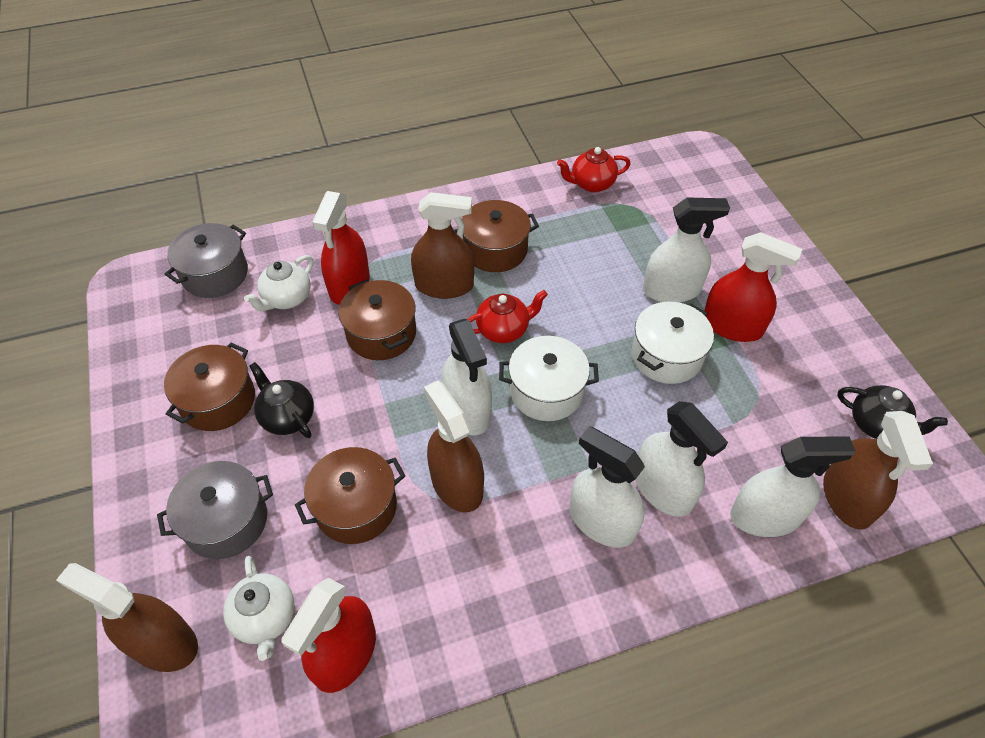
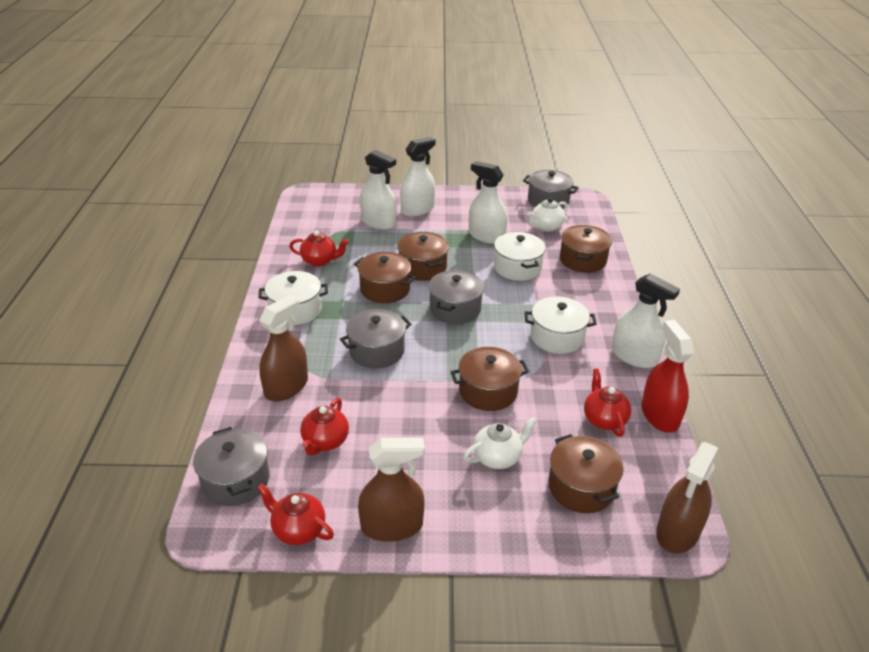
black teapot: 2 -> 0
brown pot: 4 -> 5
brown spray bottle: 4 -> 3
grey pot: 2 -> 4
red spray bottle: 3 -> 1
red teapot: 2 -> 4
white pot: 2 -> 3
white spray bottle: 5 -> 4

